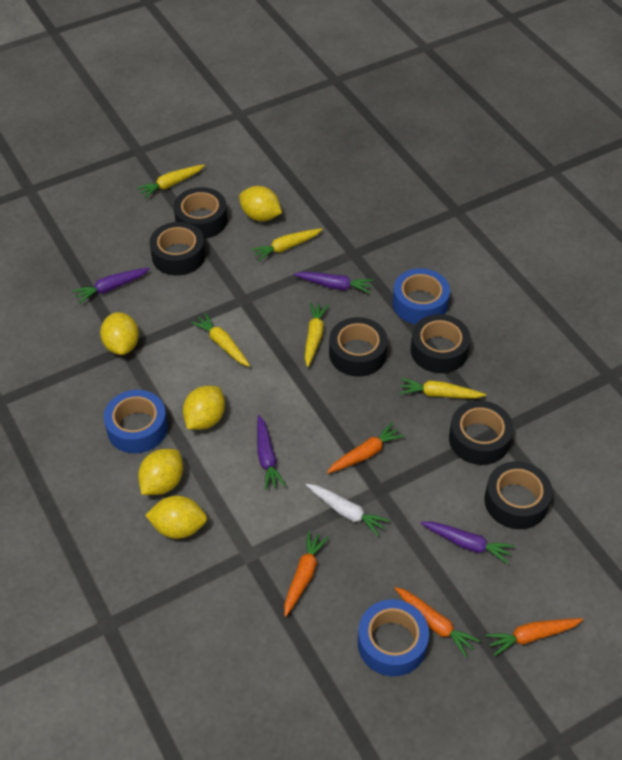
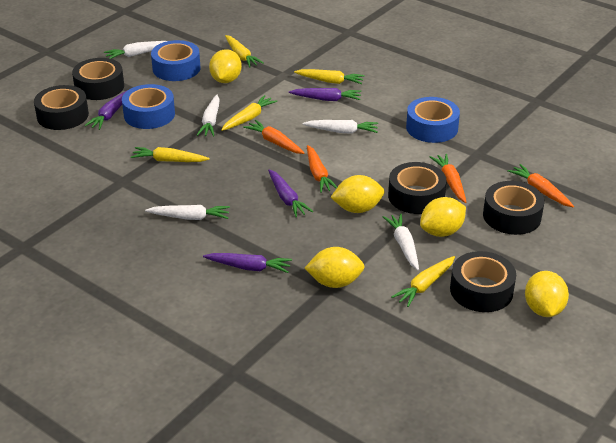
black tape: 6 -> 5
white carrot: 1 -> 5

